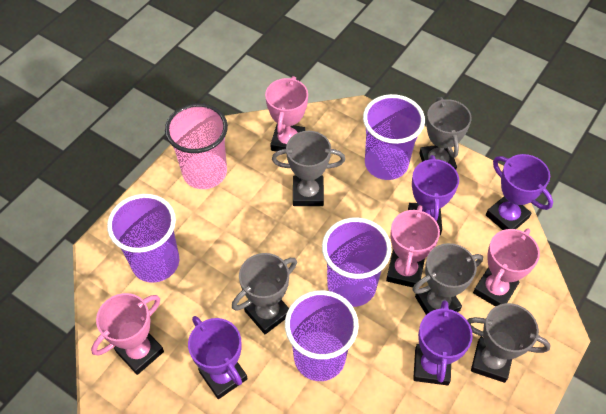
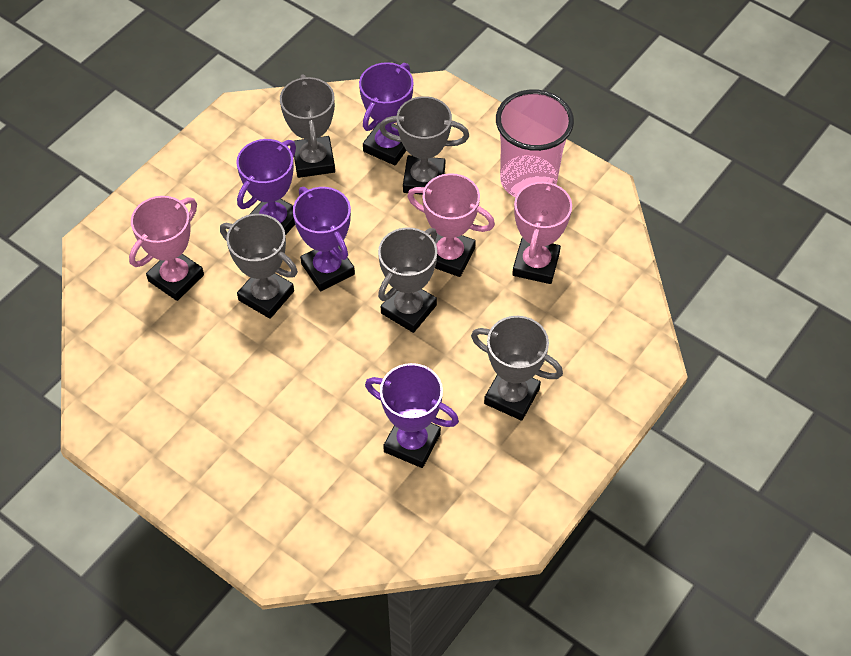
pink trophy: 4 -> 3
purple cup: 4 -> 0

